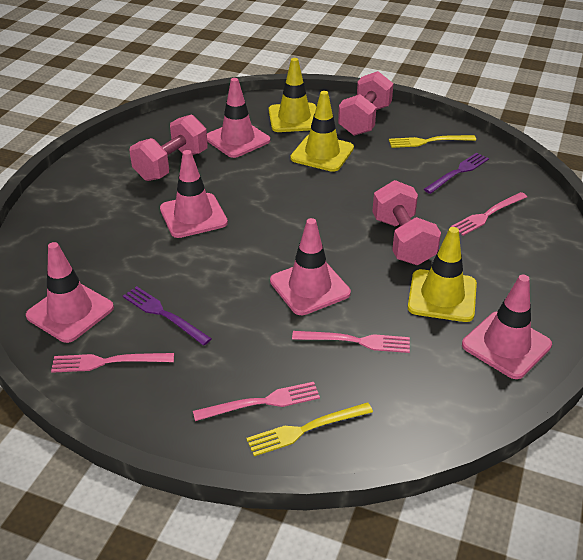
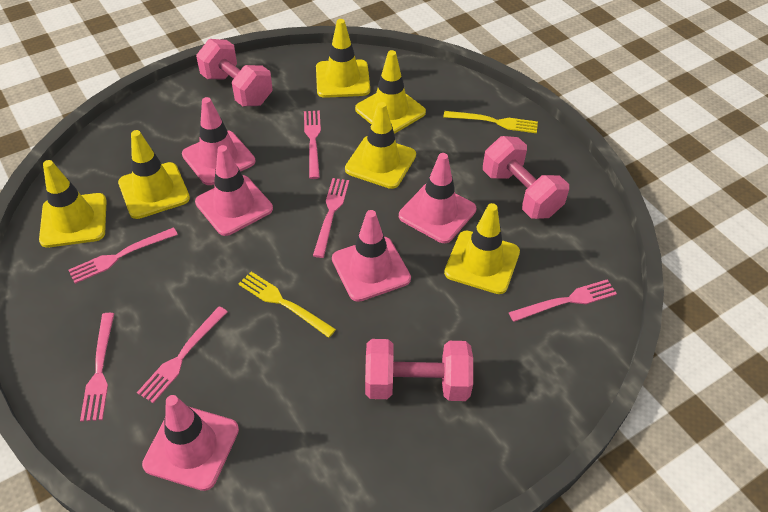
pink fork: 4 -> 6
purple fork: 2 -> 0
yellow traffic cone: 3 -> 6

